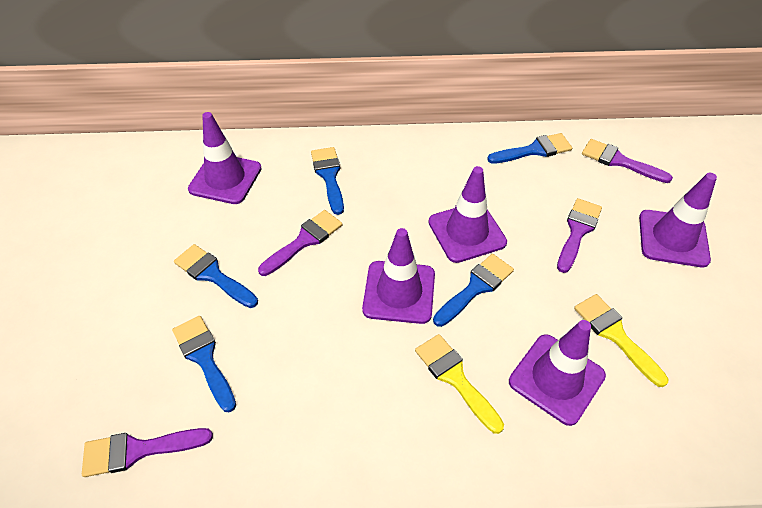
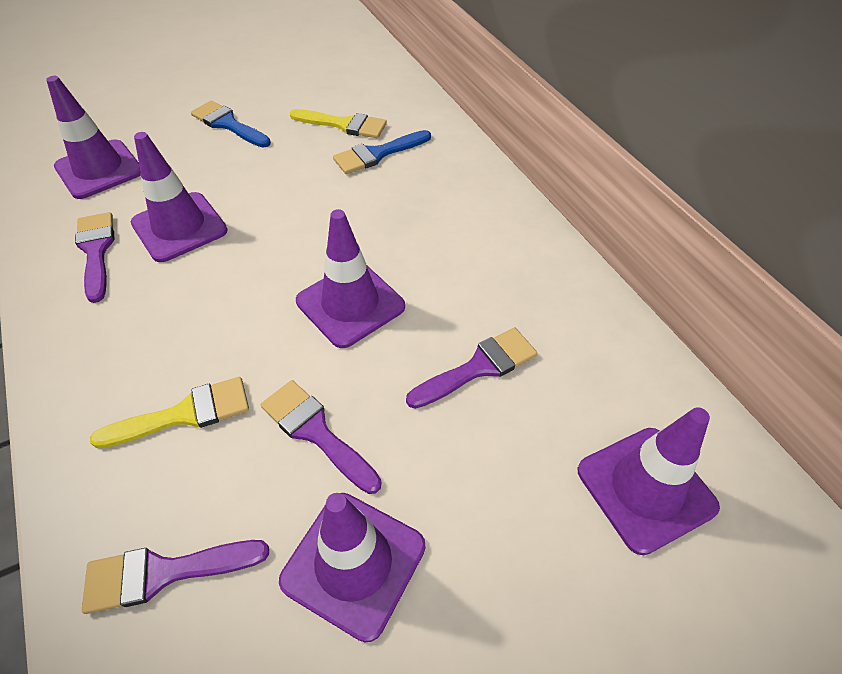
blue brush: 5 -> 2

